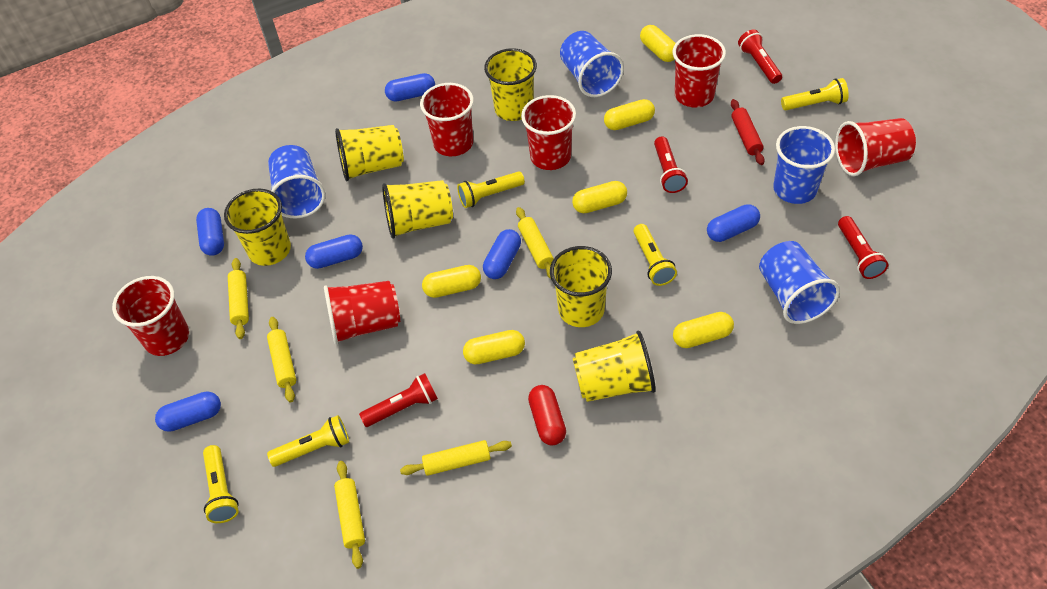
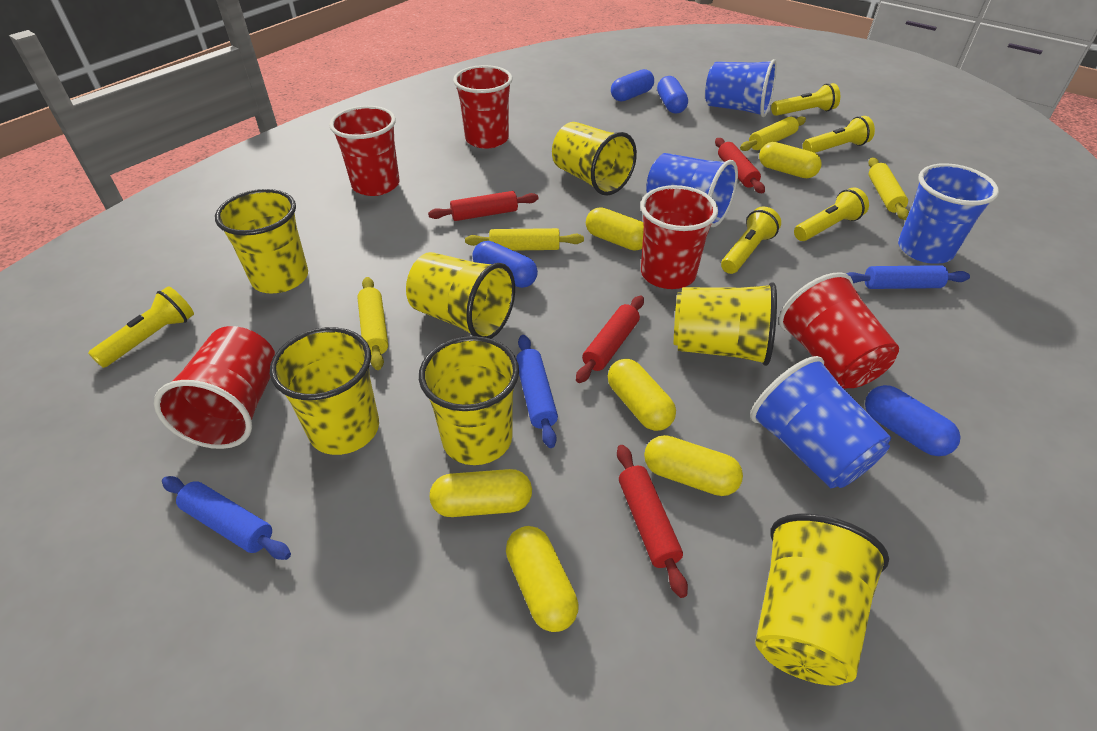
blue capsule: 6 -> 4
blue rolling pin: 0 -> 3
red capsule: 1 -> 0
red cup: 6 -> 5
red flashlight: 4 -> 0
red rolling pin: 1 -> 4
yellow cup: 6 -> 7
yellow rolling pin: 5 -> 4

